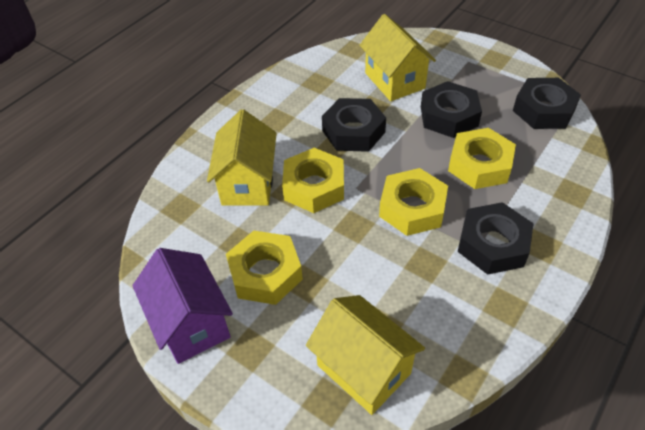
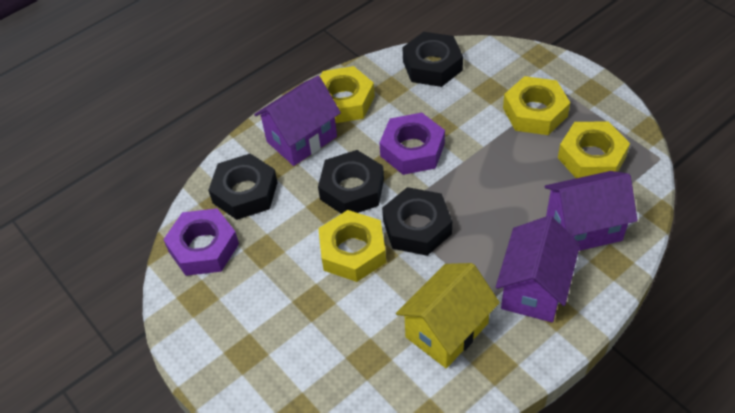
purple house: 1 -> 3
purple nut: 0 -> 2
yellow house: 3 -> 1

